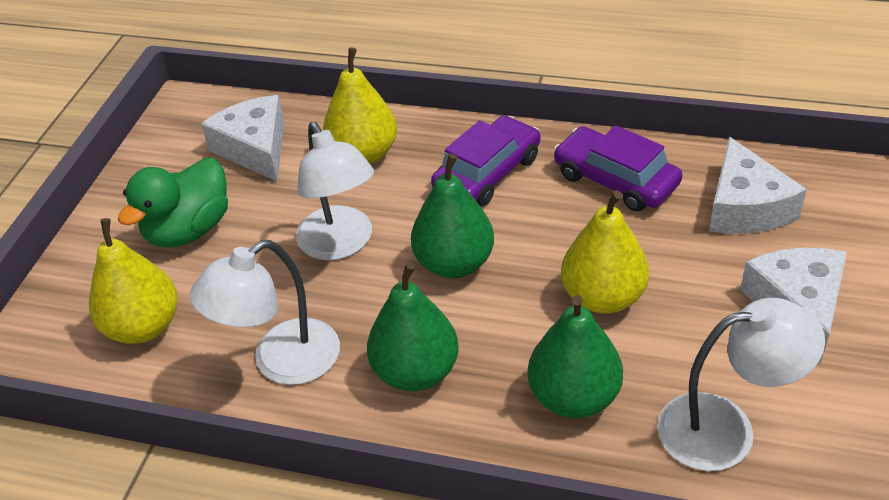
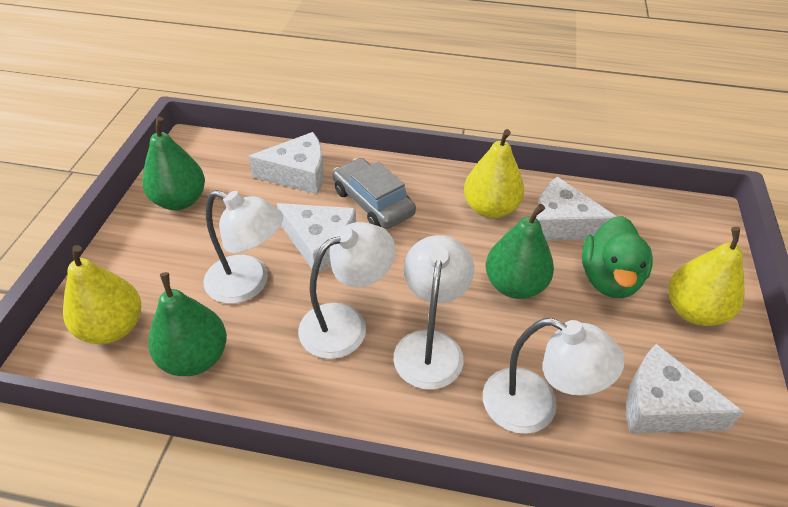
grey car: 0 -> 1
purple car: 2 -> 0
white cheese: 3 -> 4
white lamp: 3 -> 4

